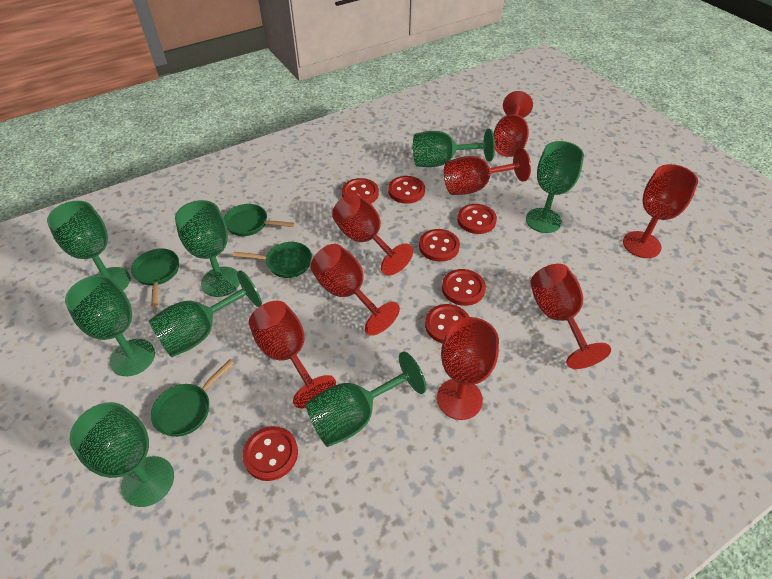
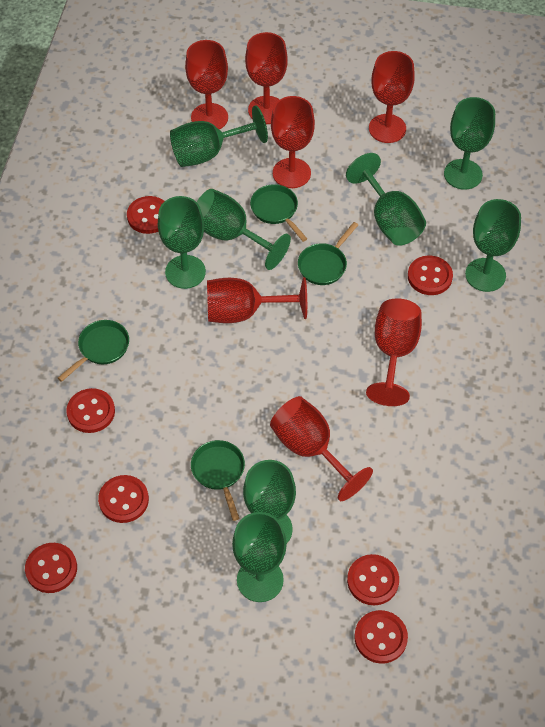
red goblet: 8 -> 7

